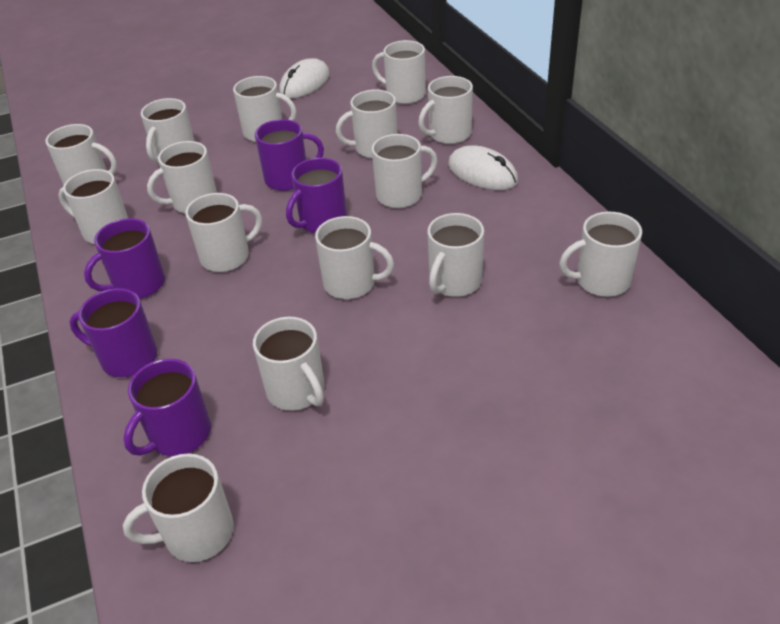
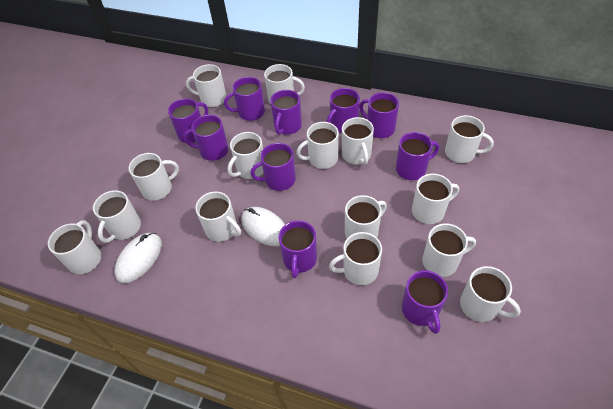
purple mug: 5 -> 10

